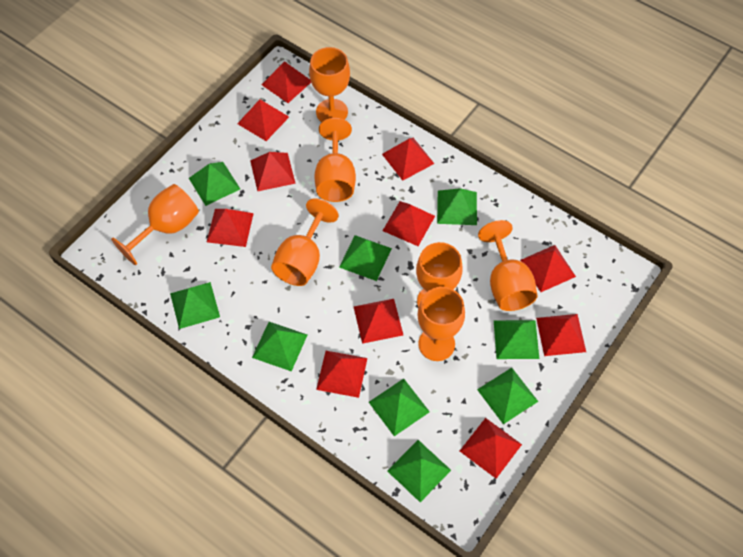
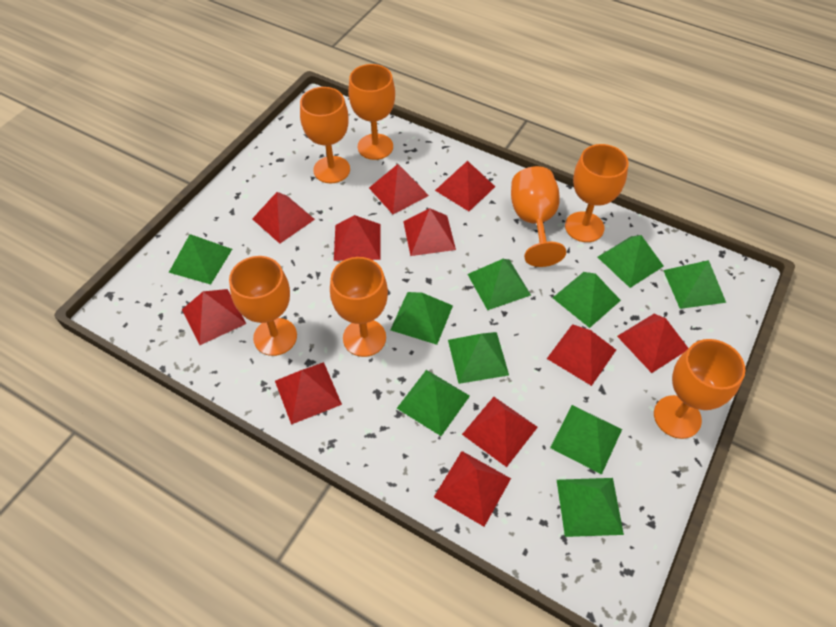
green pyramid: 9 -> 10

